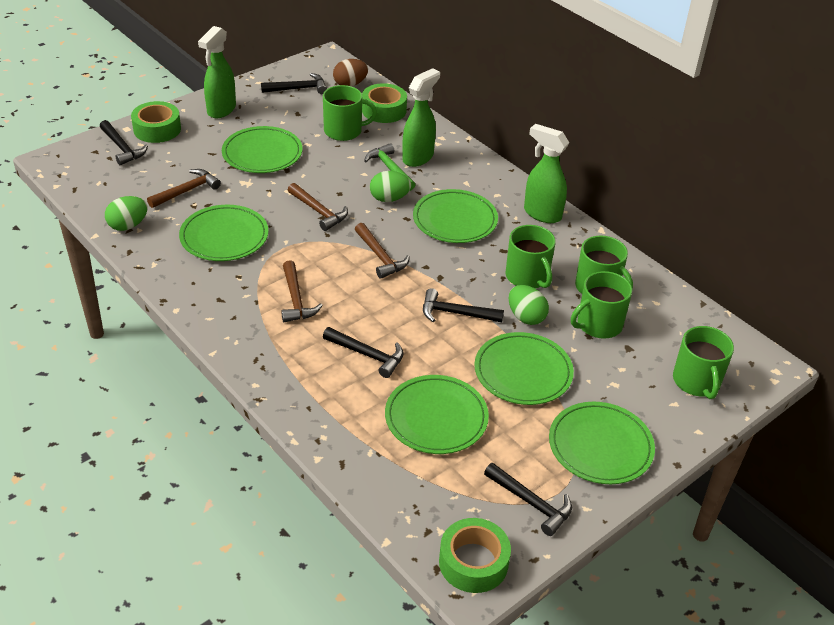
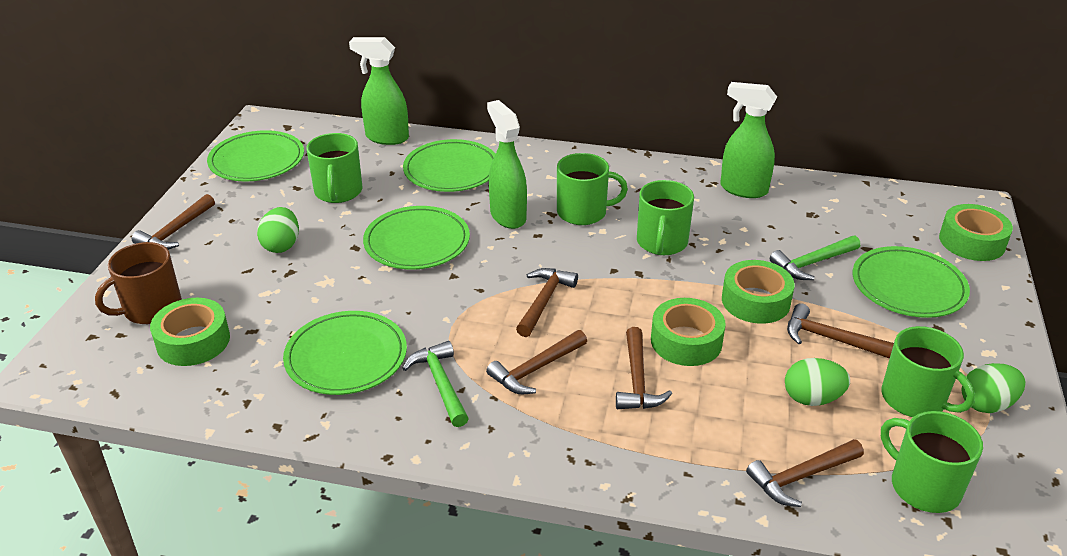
black hammer: 5 -> 0
brown egg: 1 -> 0
brown hammer: 4 -> 6
brown mug: 0 -> 1
green hammer: 1 -> 2
green plate: 6 -> 5
green tape: 3 -> 4

